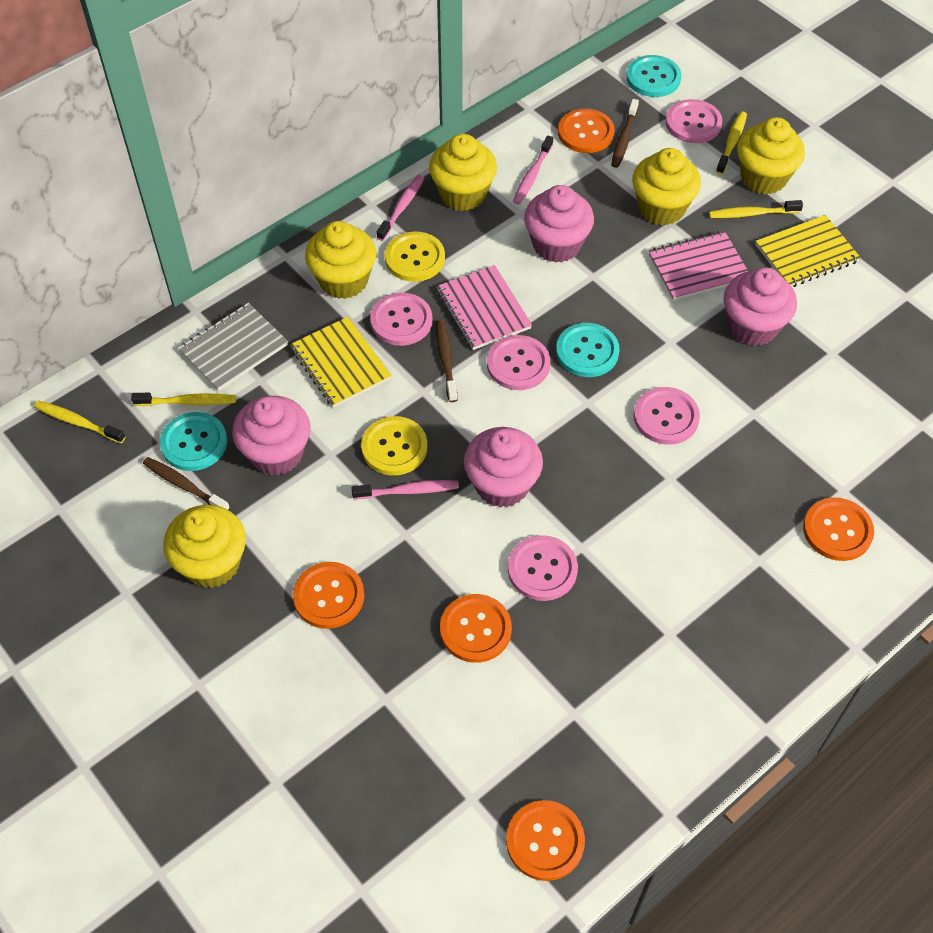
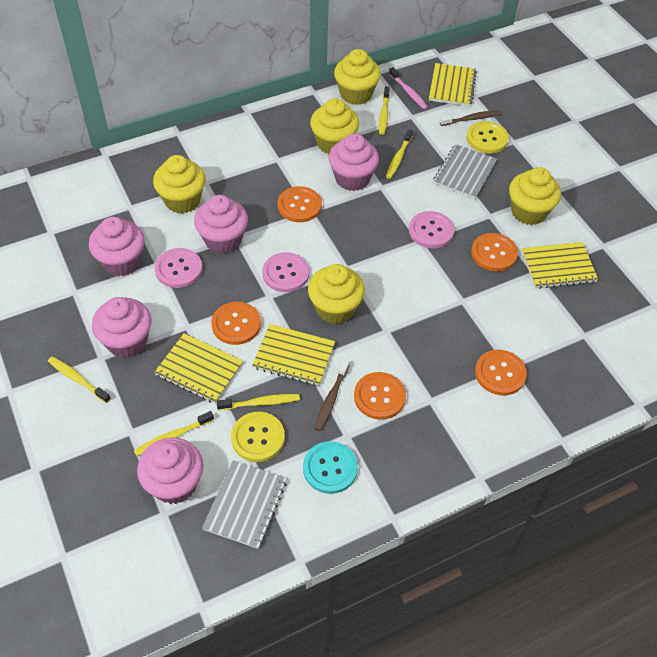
brown toothbrush: 3 -> 2
grey notebook: 1 -> 2
pink button: 5 -> 3
pink cupcake: 4 -> 5
pink notebook: 2 -> 0
pink toothbrush: 3 -> 1
turquoise button: 3 -> 1
yellow notebook: 2 -> 4
yellow toothbrush: 4 -> 5

